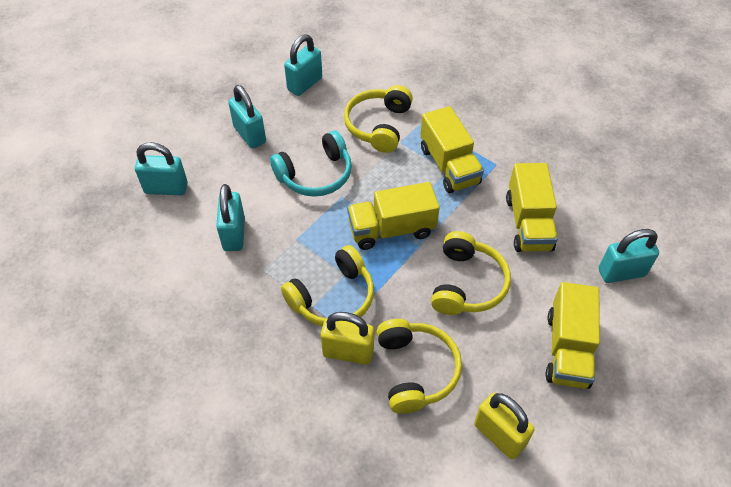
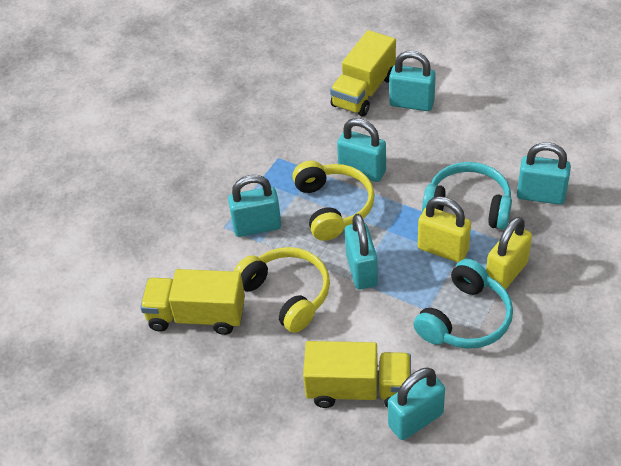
turquoise headphones: 1 -> 2
turquoise padlock: 5 -> 6
yellow headphones: 4 -> 2
yellow truck: 4 -> 3

